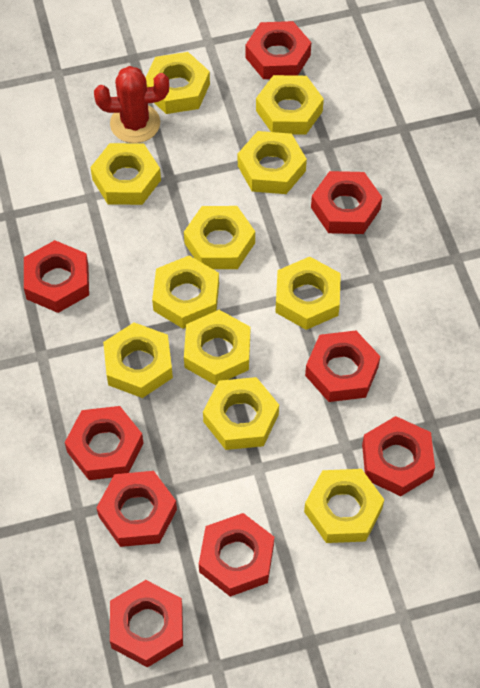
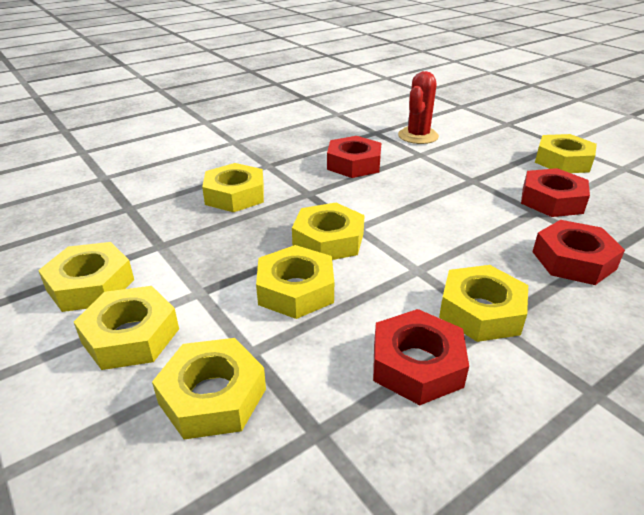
red nut: 9 -> 4
yellow nut: 11 -> 8

